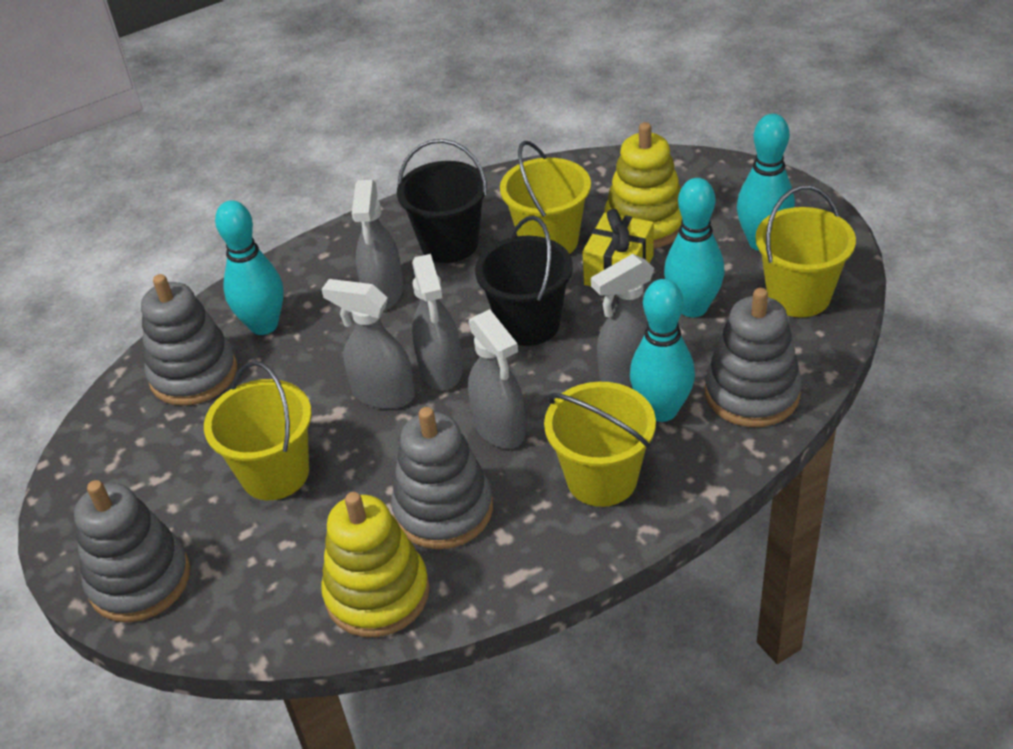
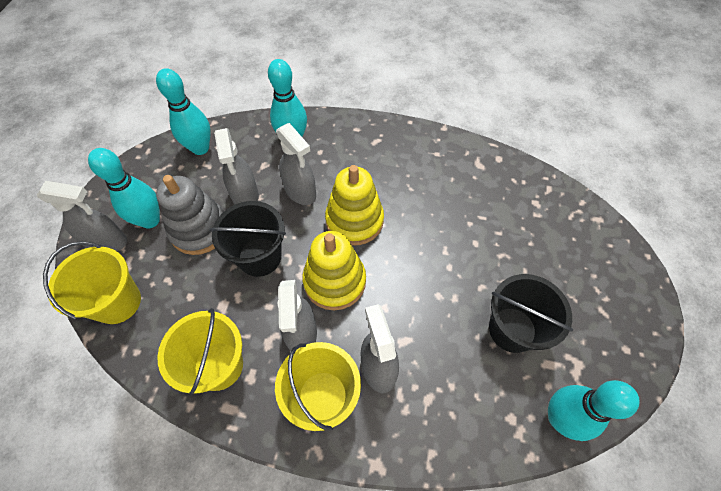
grey stacking toy: 4 -> 1
yellow bucket: 4 -> 3
yellow gift: 1 -> 0

